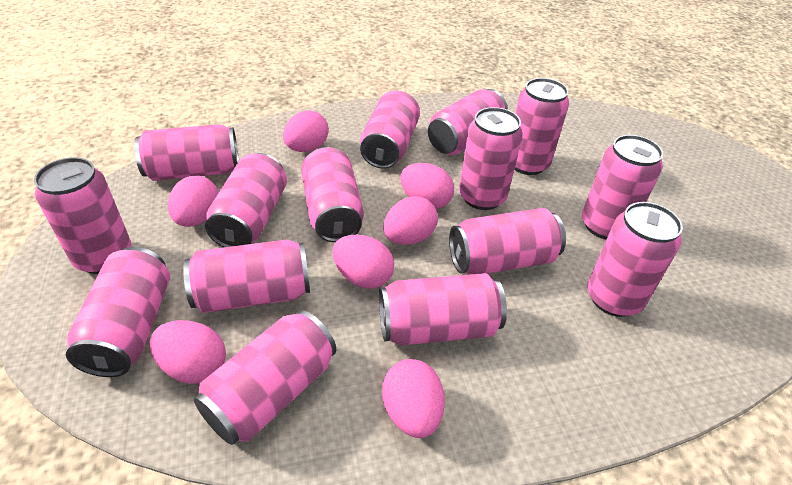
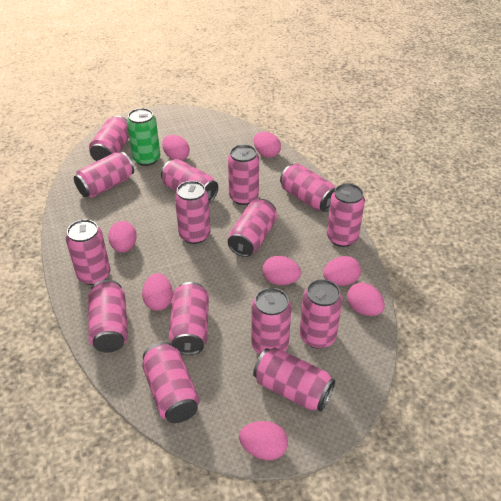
green can: 0 -> 1
pink egg: 7 -> 8

